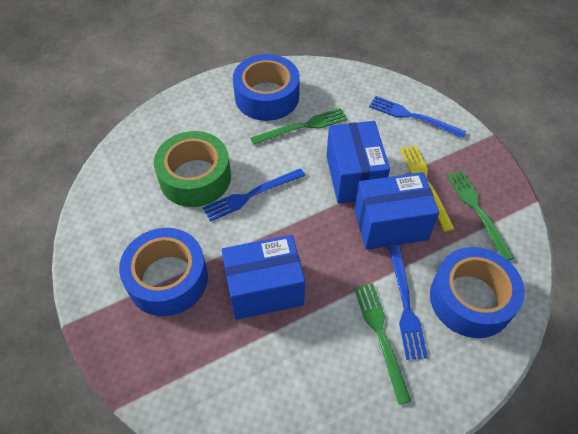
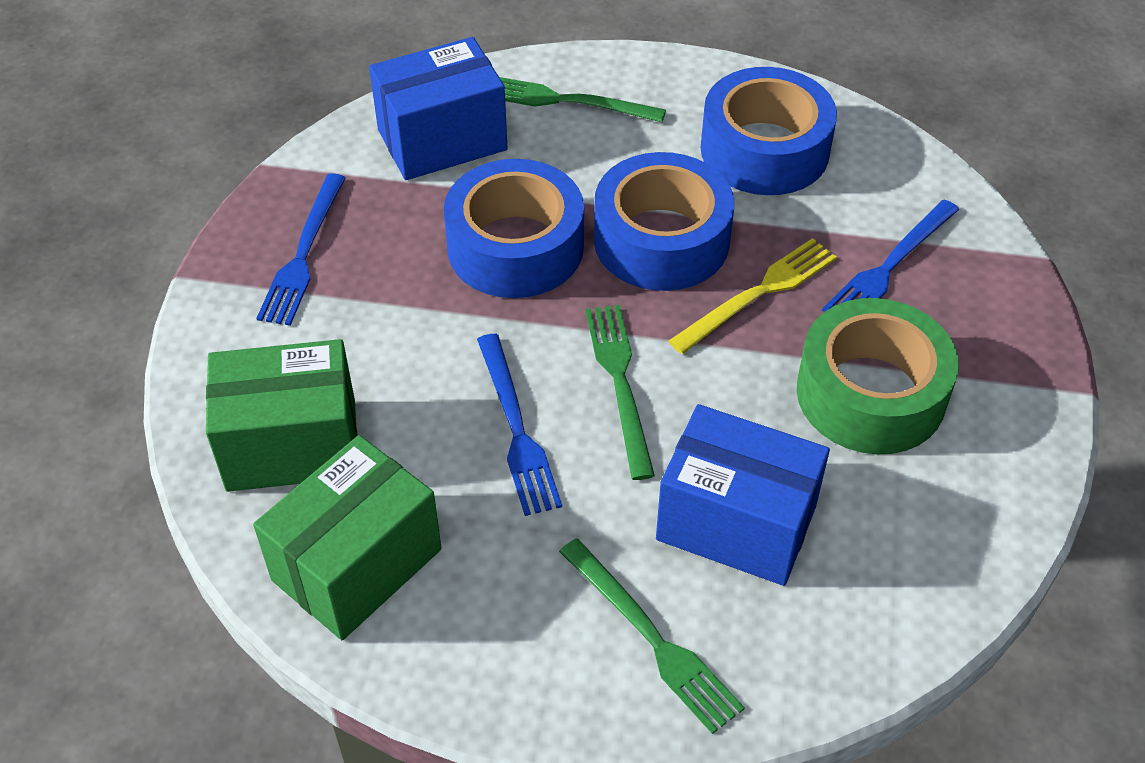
blue box: 3 -> 2
green box: 0 -> 2

